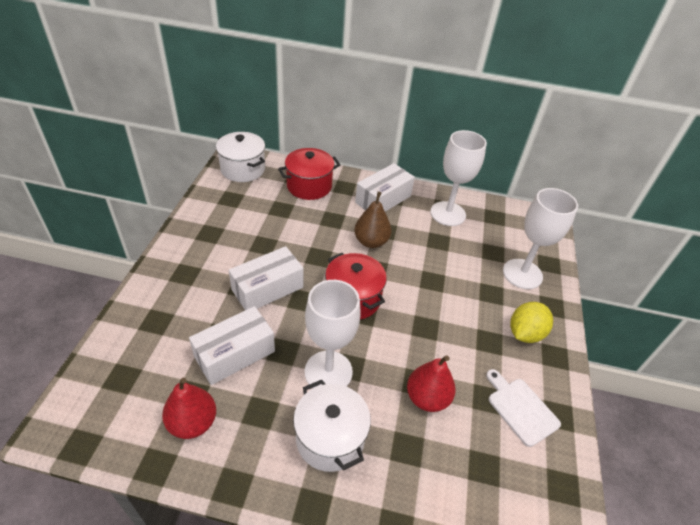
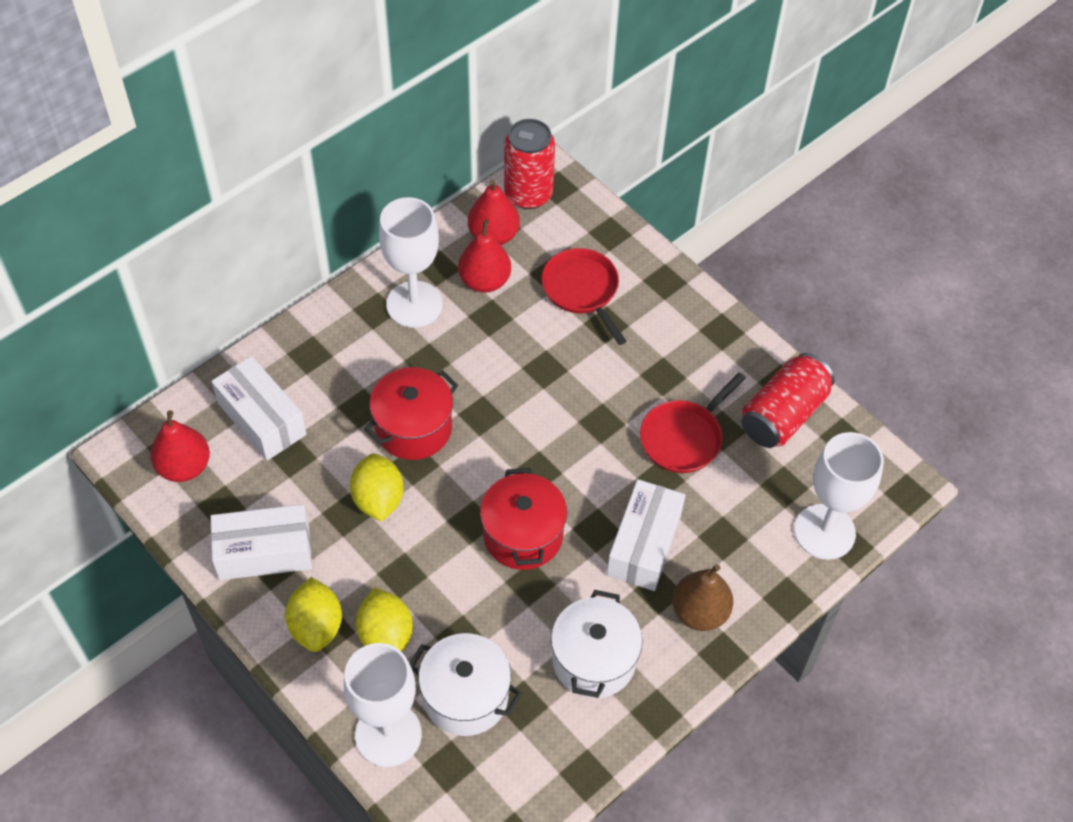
red can: 0 -> 2
red pan: 0 -> 2
red pear: 2 -> 3
white cutting board: 1 -> 0
yellow lemon: 1 -> 3

